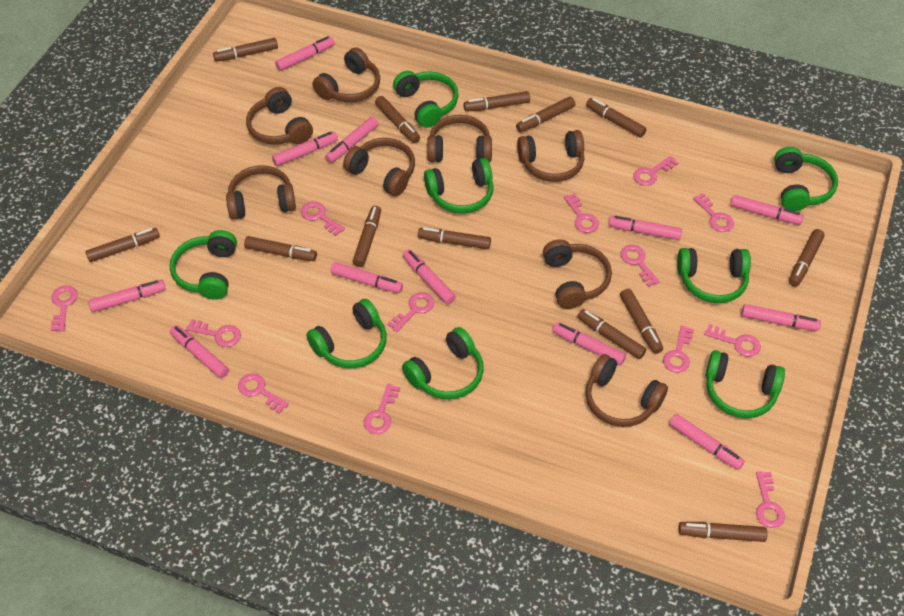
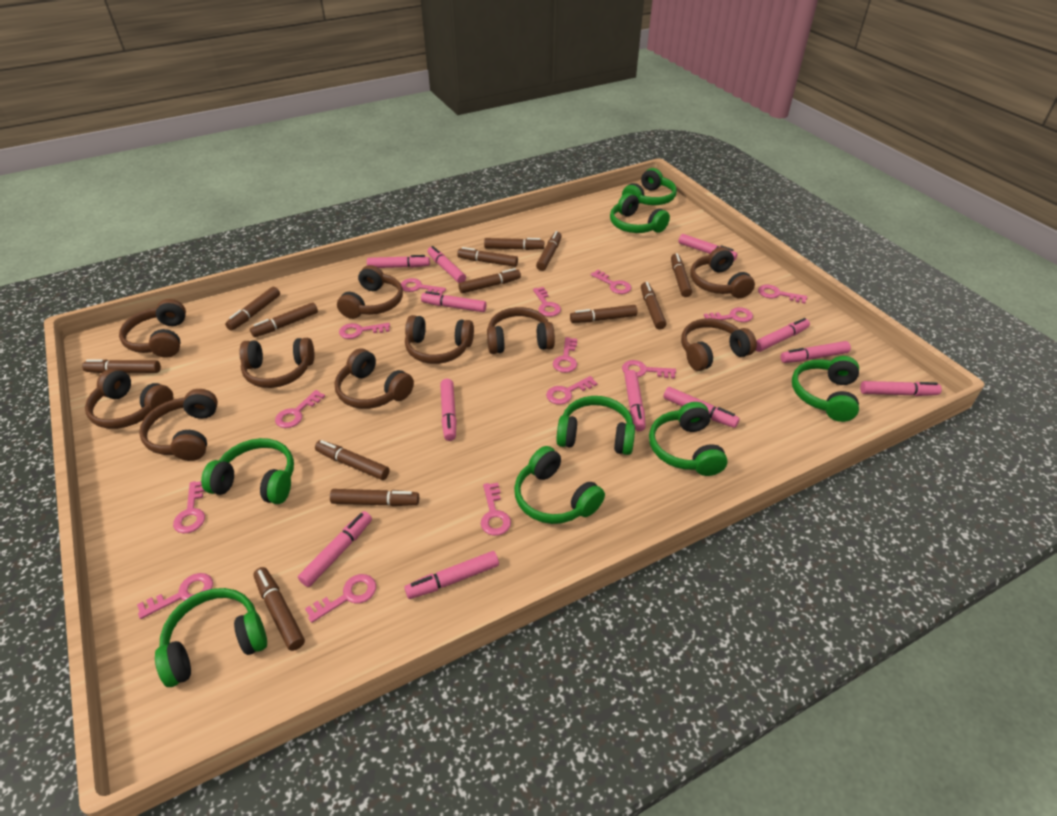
brown headphones: 8 -> 10
pink key: 13 -> 14

